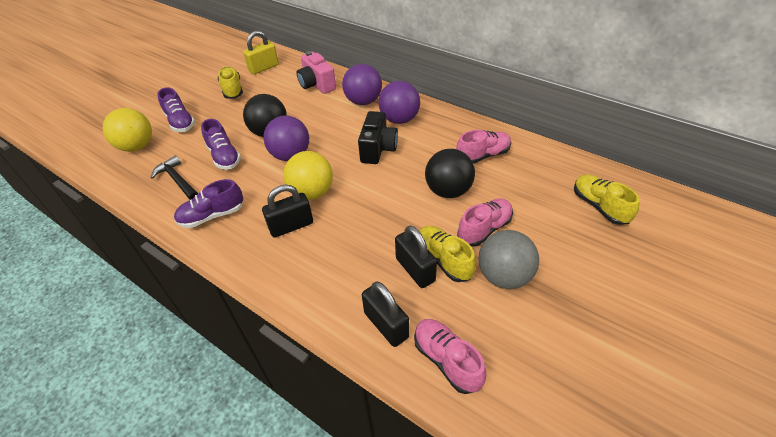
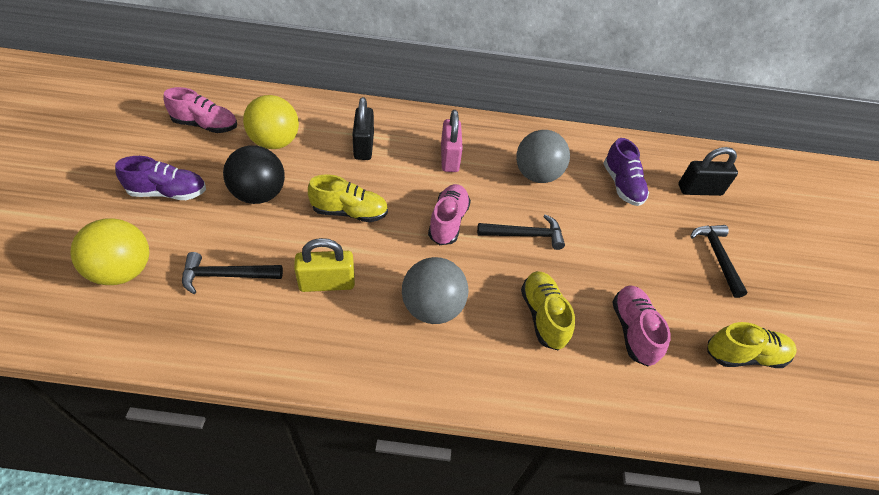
black ball: 2 -> 1
black camera: 1 -> 0
black hammer: 1 -> 3
black padlock: 3 -> 2
grey ball: 1 -> 2
pink camera: 1 -> 0
pink padlock: 0 -> 1
purple ball: 3 -> 0
purple shoe: 3 -> 2

